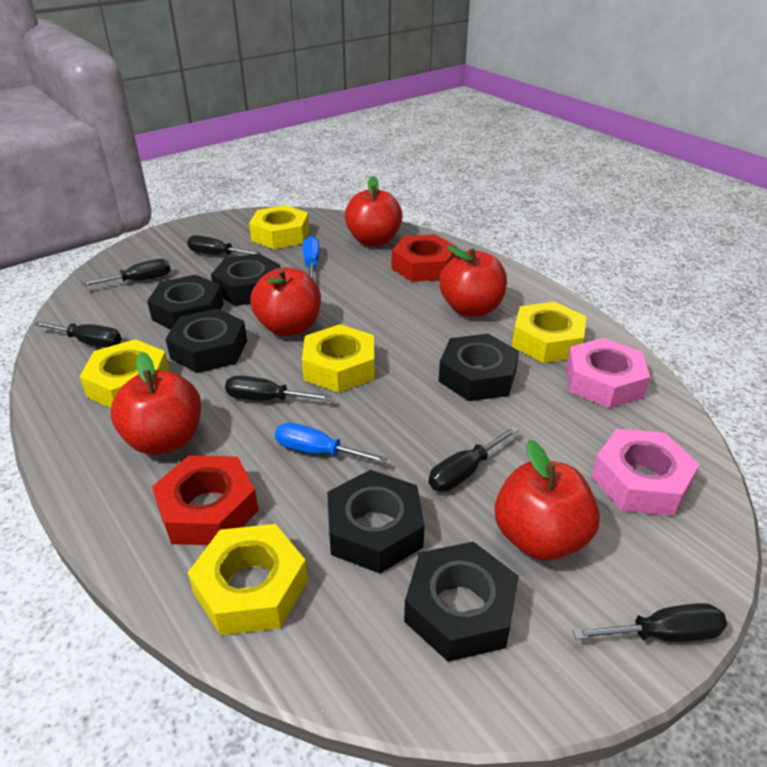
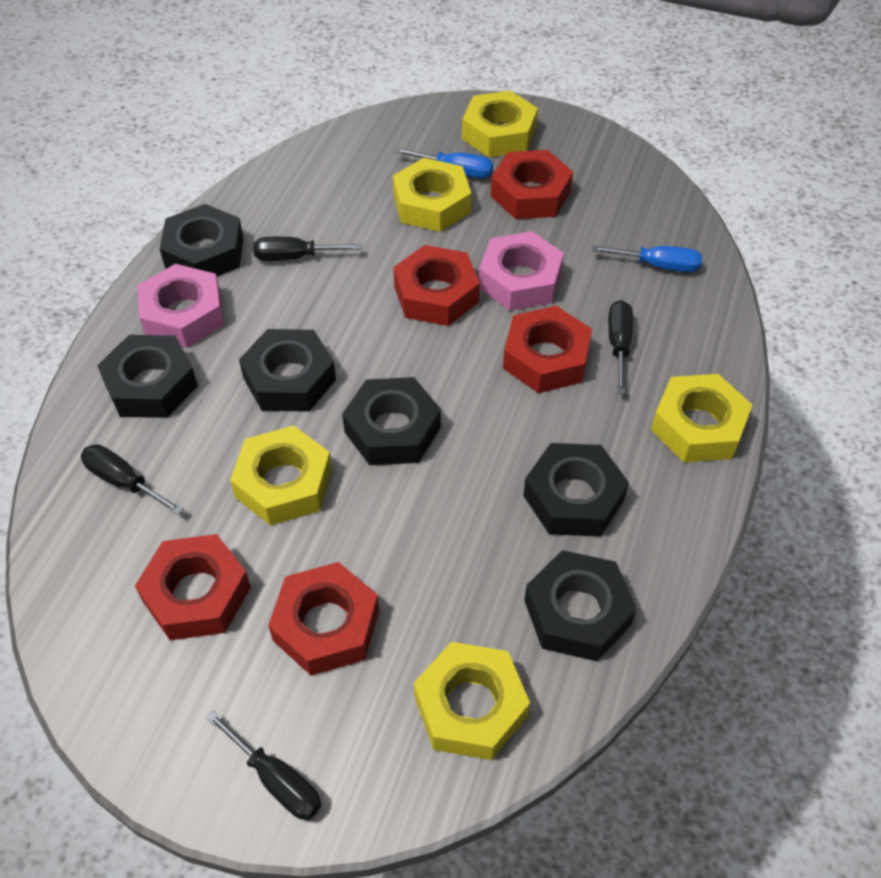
black screwdriver: 6 -> 4
red apple: 5 -> 0
red nut: 2 -> 5

